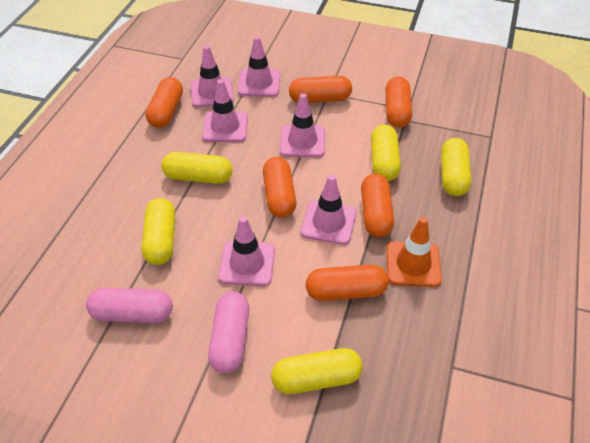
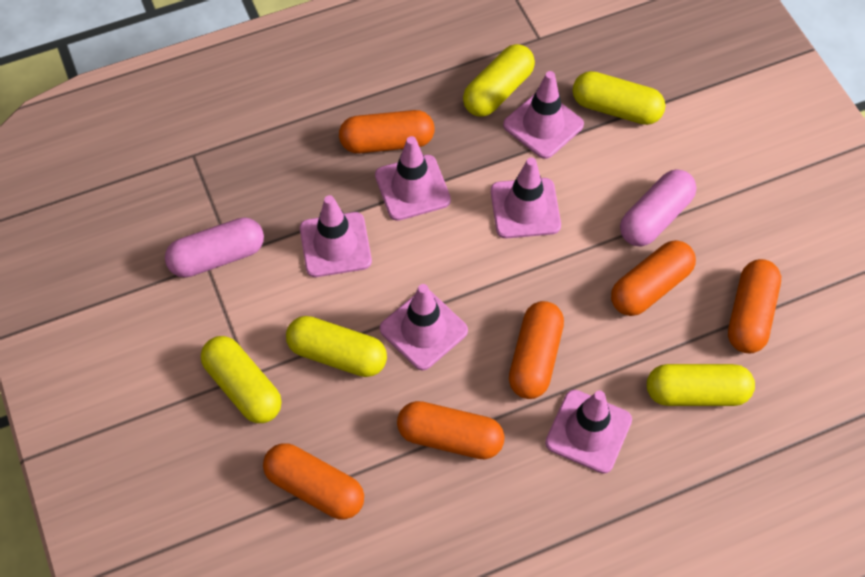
orange traffic cone: 1 -> 0

